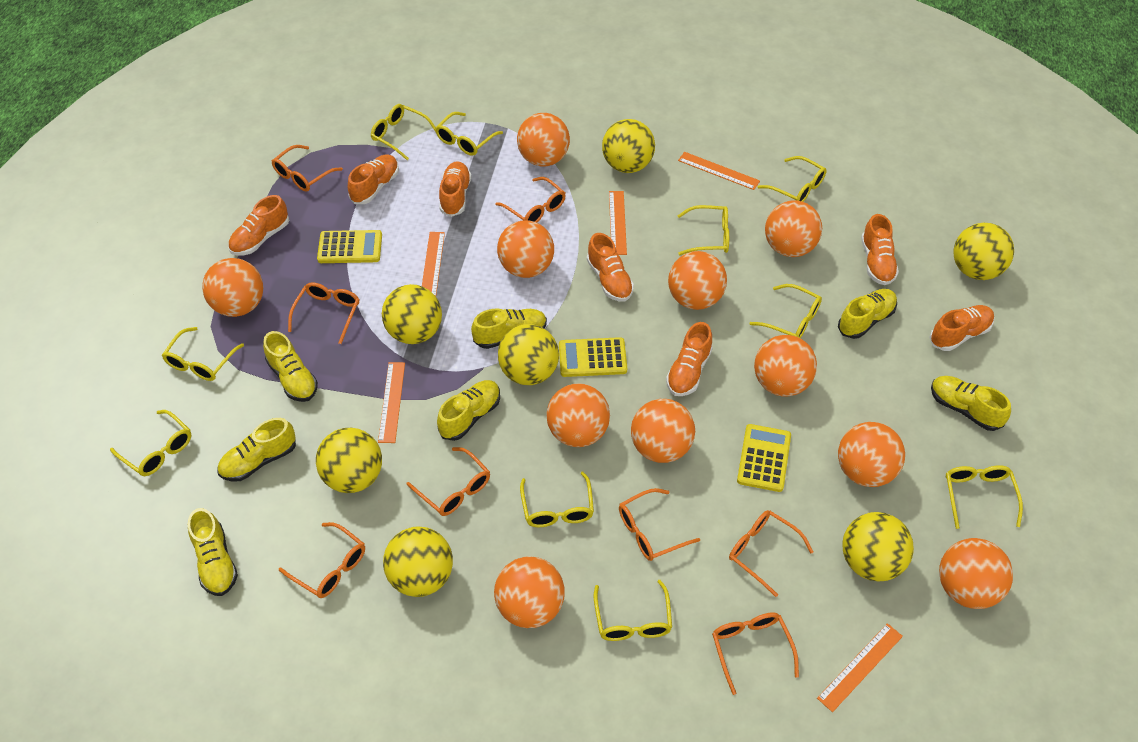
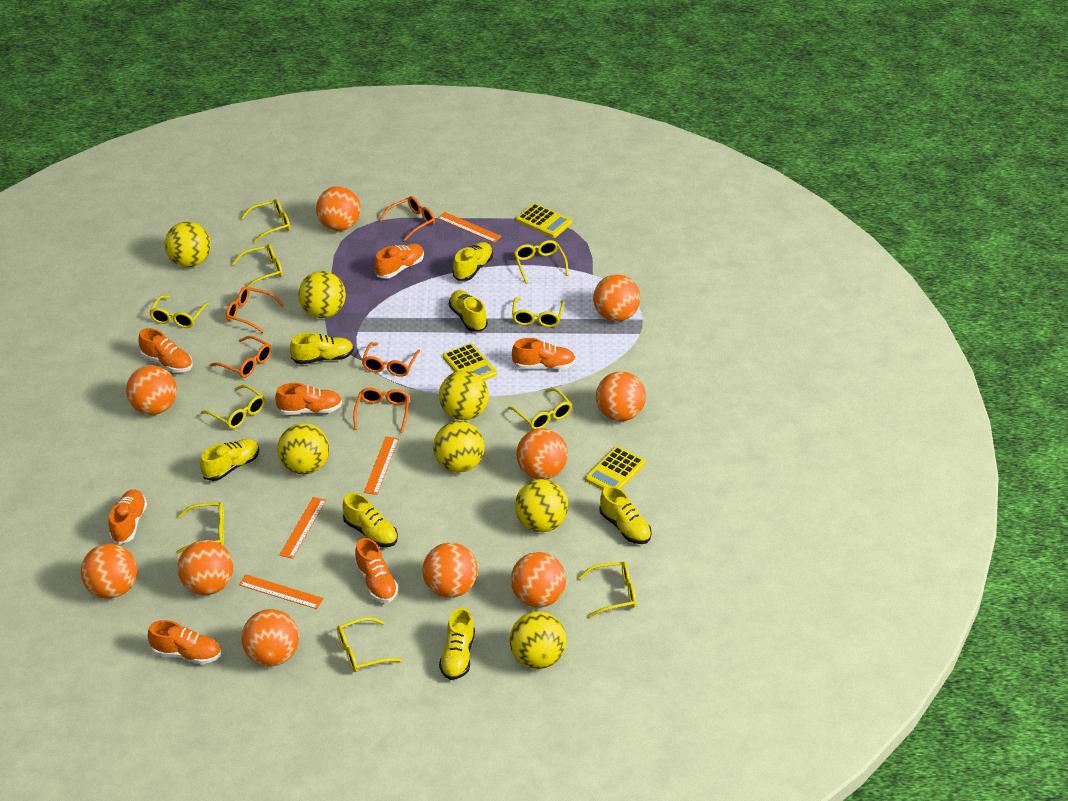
orange ball: 11 -> 10
orange glasses: 8 -> 5
orange ruler: 5 -> 4

